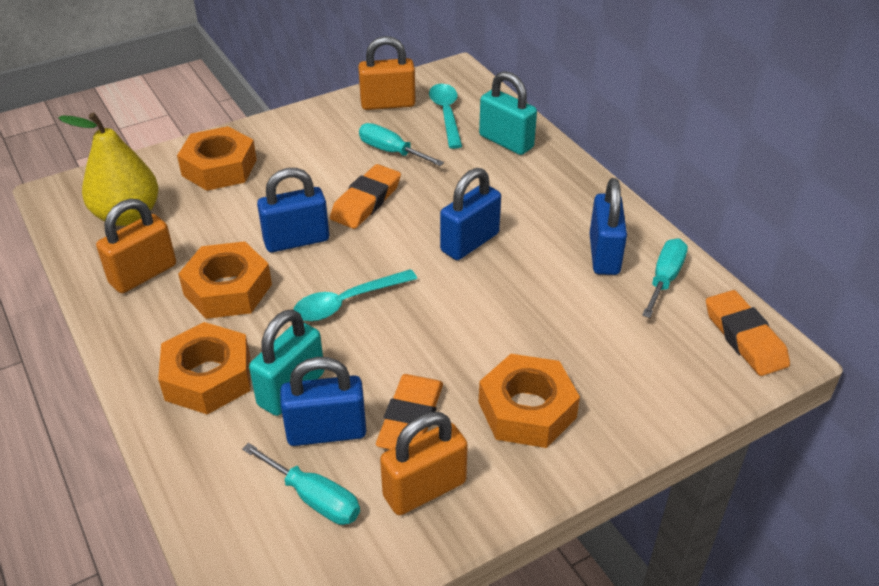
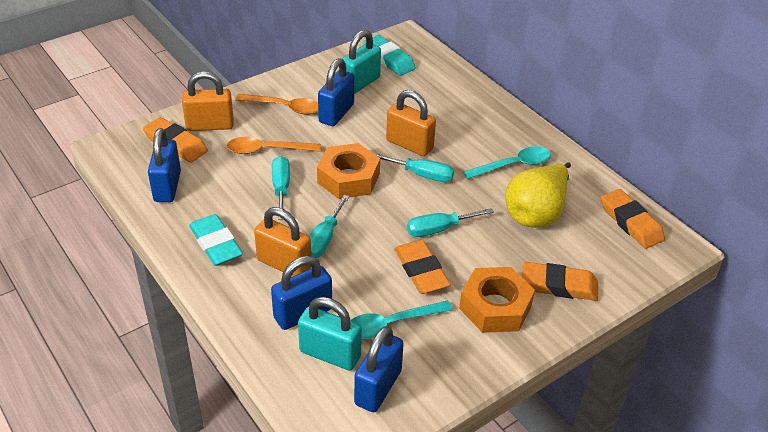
orange eraser: 3 -> 4
orange nut: 4 -> 2
orange spoon: 0 -> 2
turquoise eraser: 0 -> 2
turquoise screwdriver: 3 -> 4

